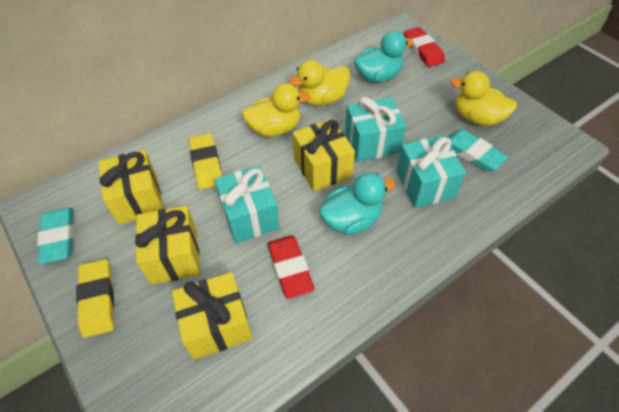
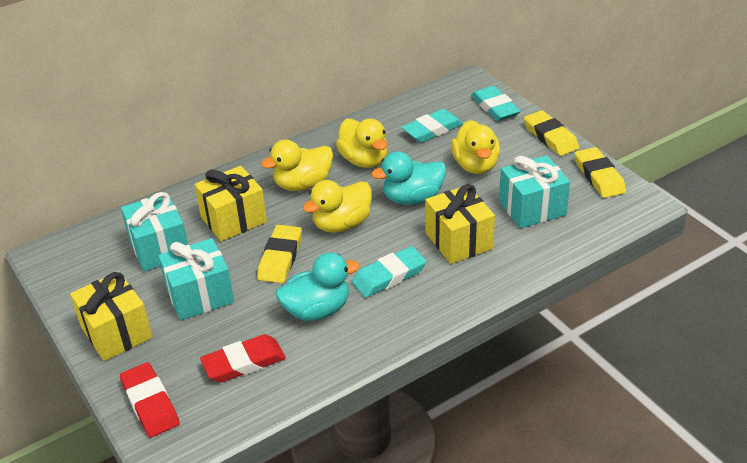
turquoise eraser: 2 -> 3
yellow duck: 3 -> 4
yellow eraser: 2 -> 3
yellow gift: 4 -> 3

